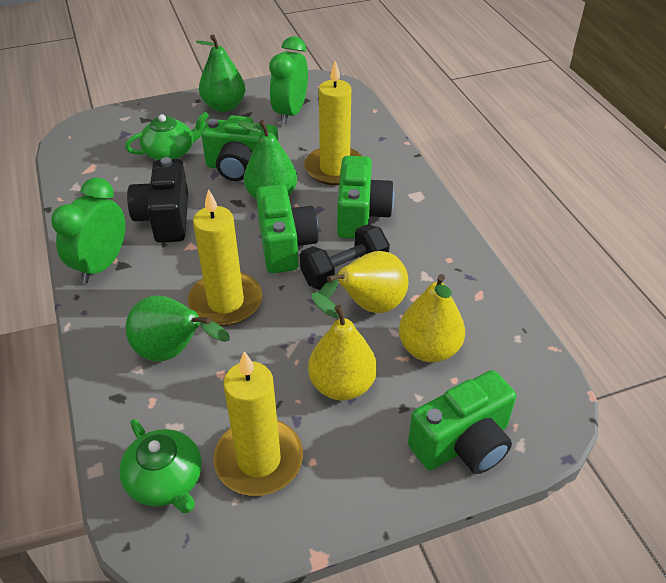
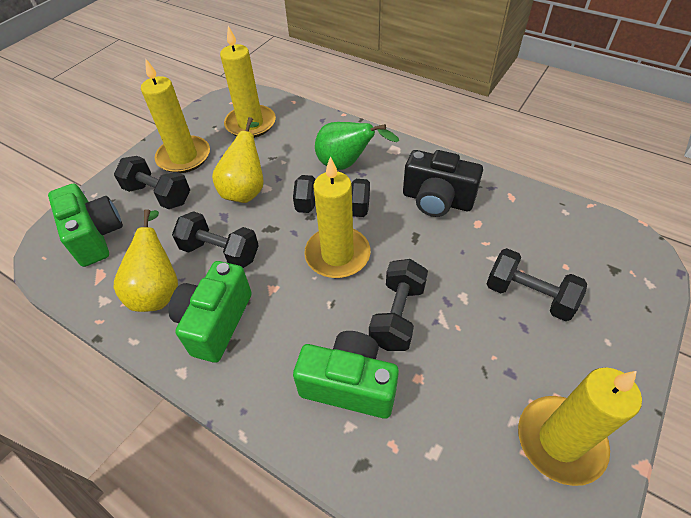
black dumbbell: 1 -> 5
green camera: 4 -> 3
green clock: 2 -> 0
green pear: 3 -> 1
green teapot: 2 -> 0
yellow candle: 3 -> 4
yellow pear: 3 -> 2

